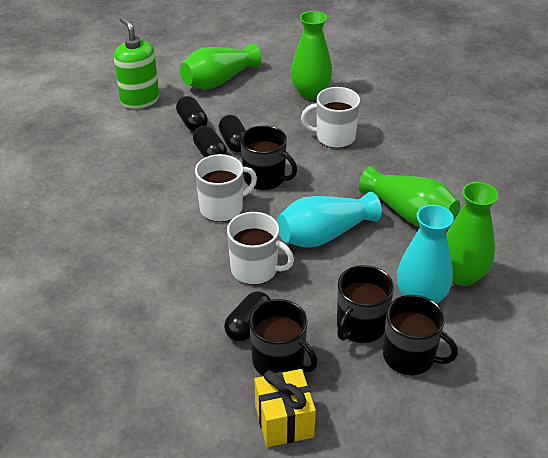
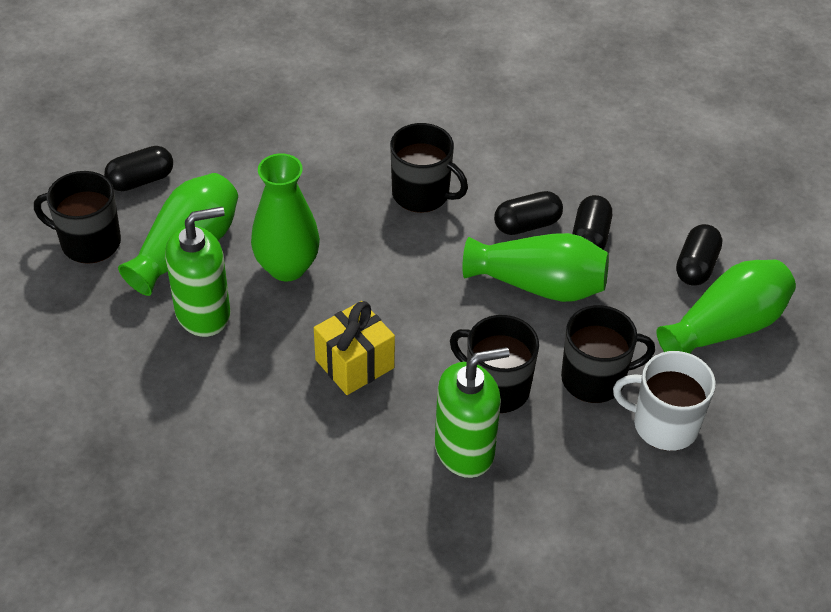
green soap dispenser: 1 -> 2
turquoise vase: 2 -> 0
white mug: 3 -> 1

